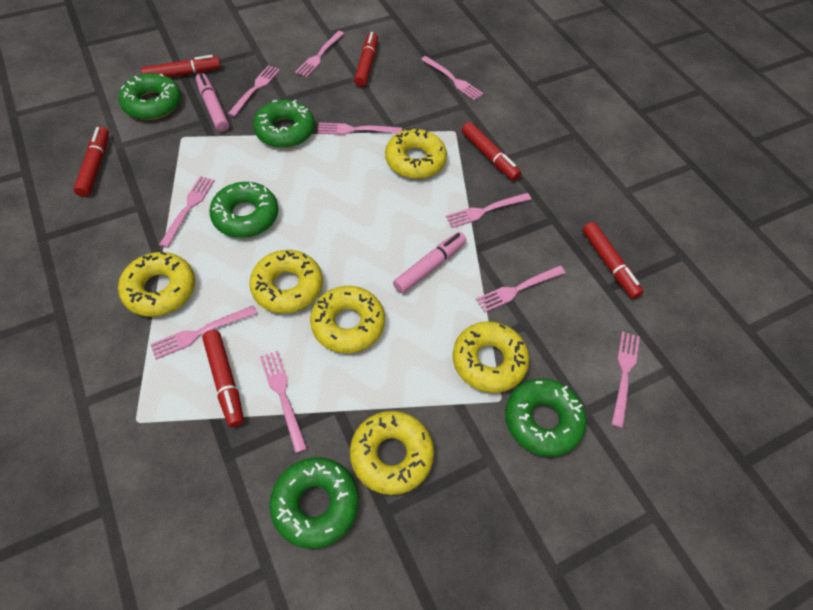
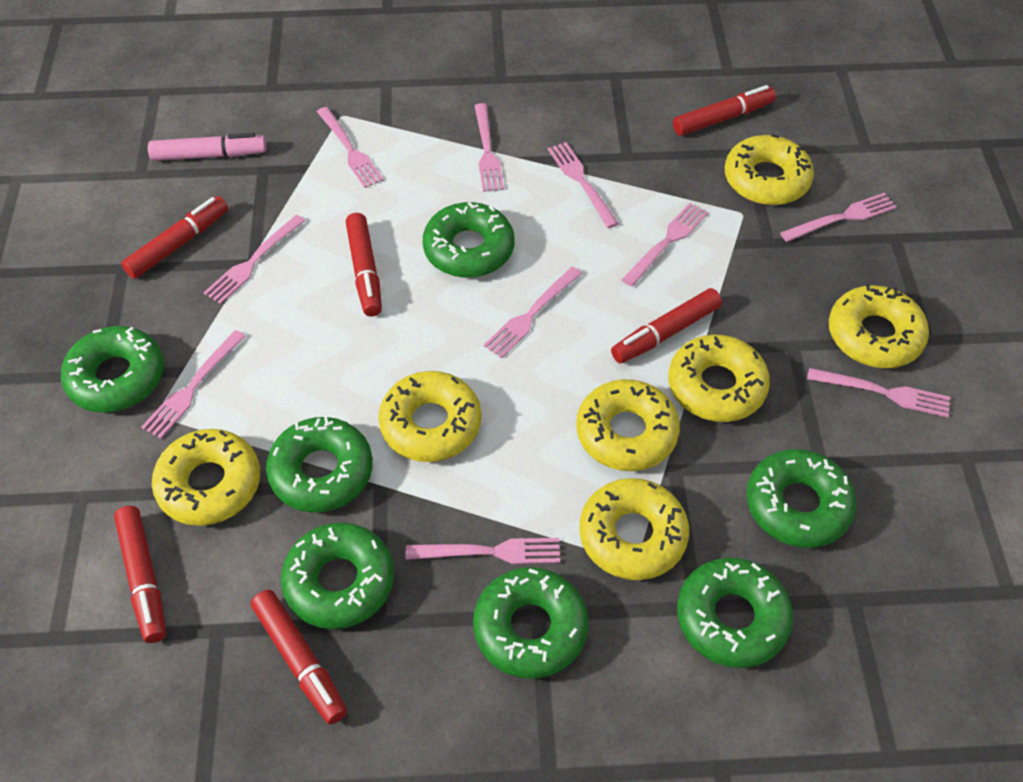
green donut: 5 -> 7
pink marker: 2 -> 1
yellow donut: 6 -> 7

